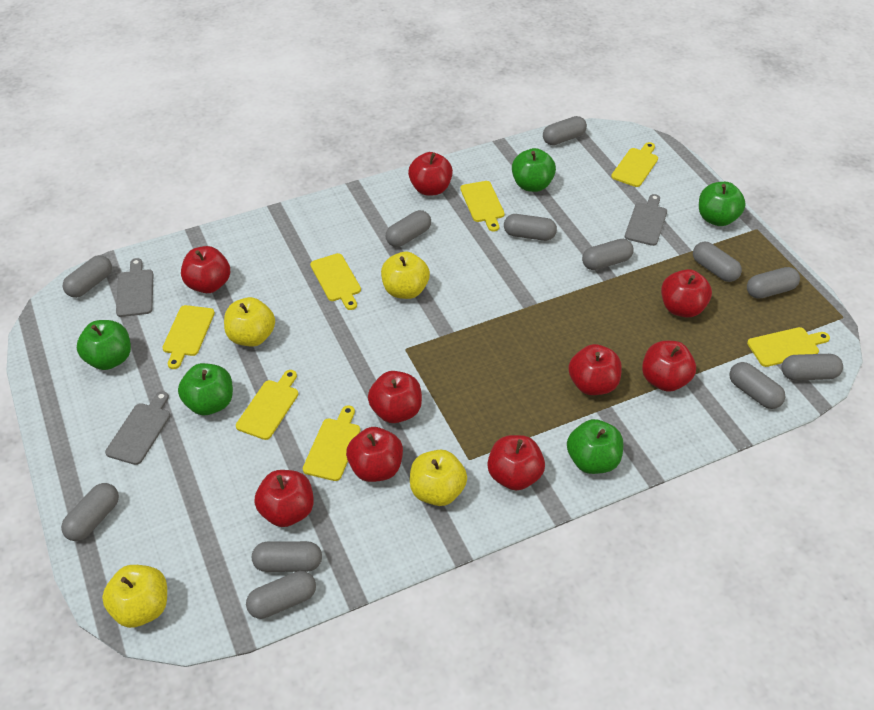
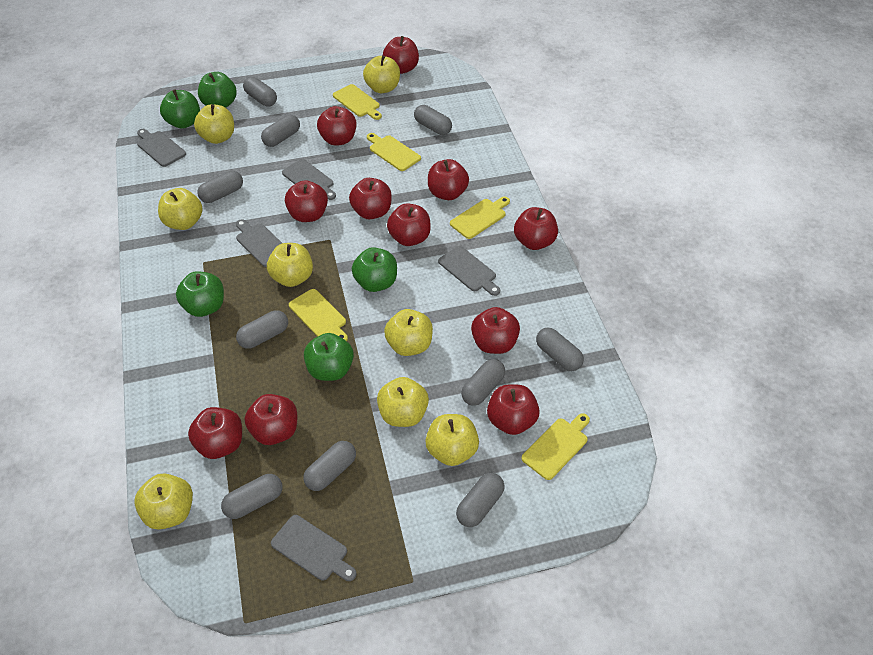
grey capsule: 12 -> 10
grey cutting board: 3 -> 5
red apple: 9 -> 11
yellow apple: 4 -> 8
yellow cutting board: 7 -> 5

